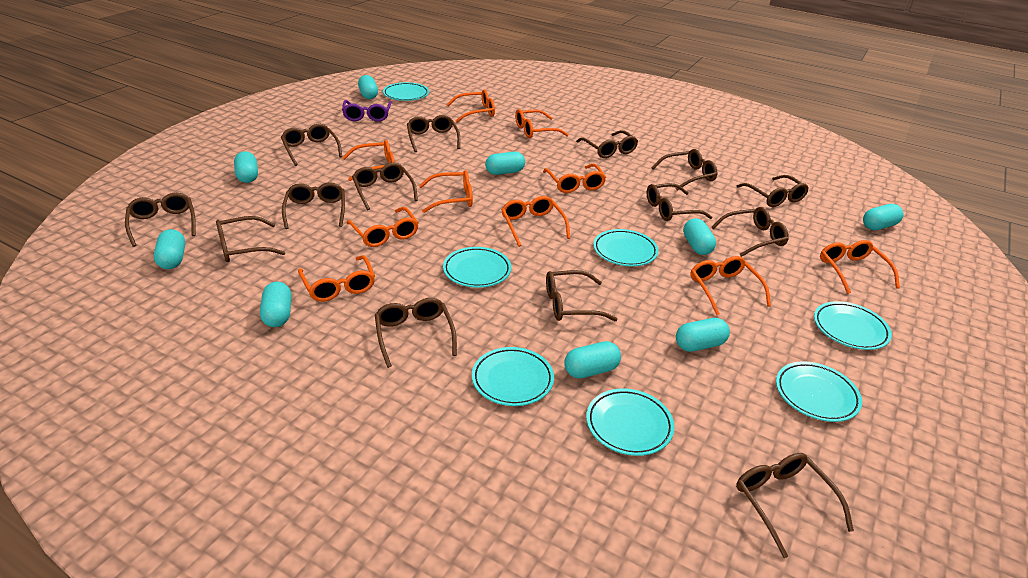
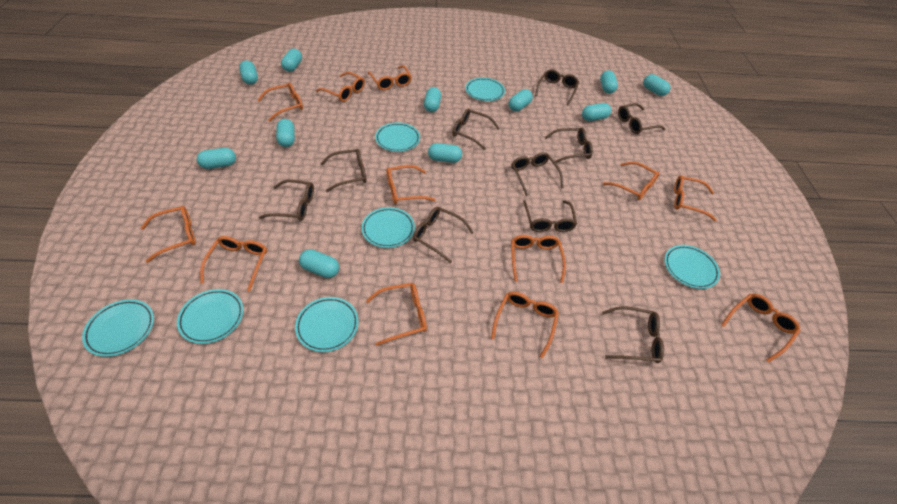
brown glasses: 14 -> 10
orange glasses: 10 -> 12
purple glasses: 1 -> 0
turquoise capsule: 9 -> 11

